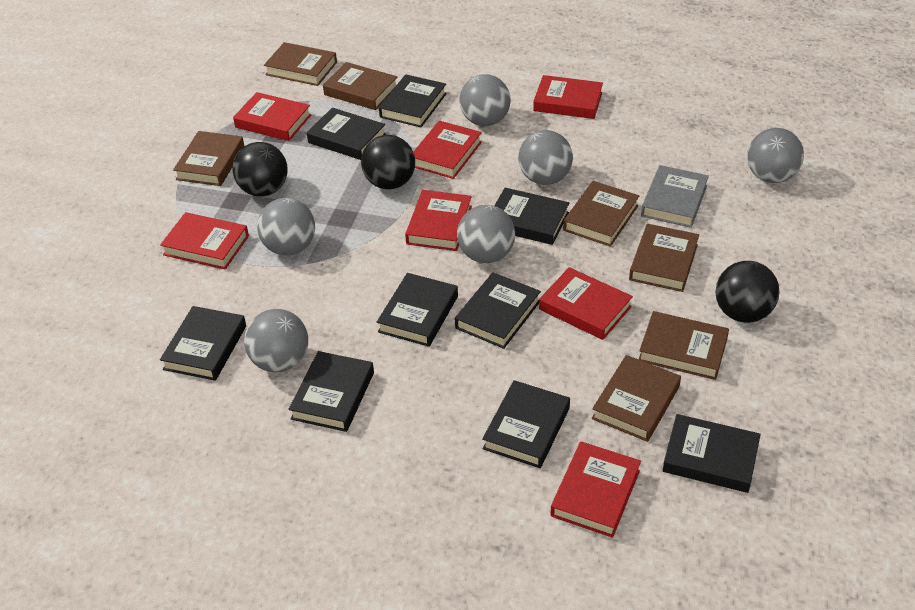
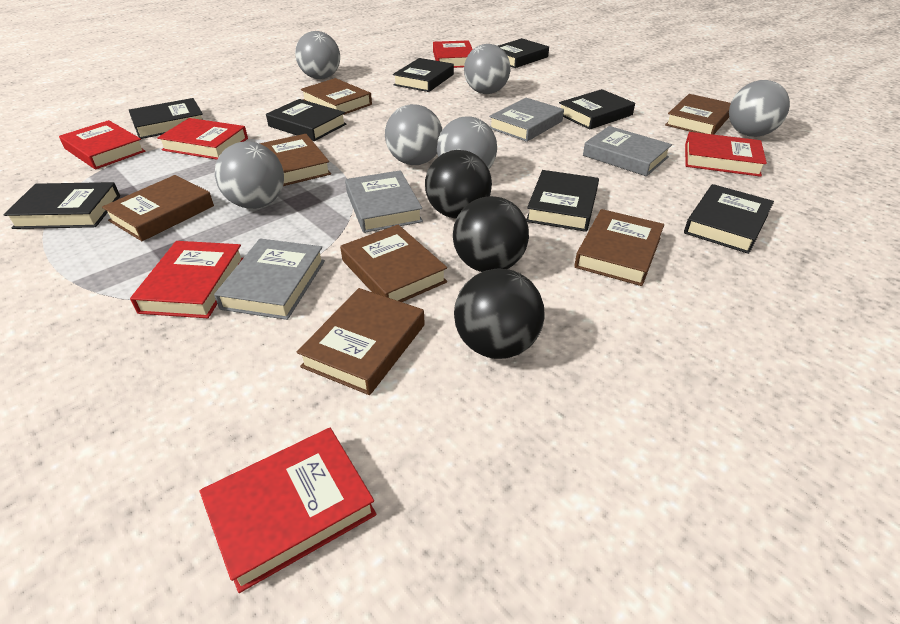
black book: 9 -> 8
grey book: 1 -> 4
red book: 7 -> 6

